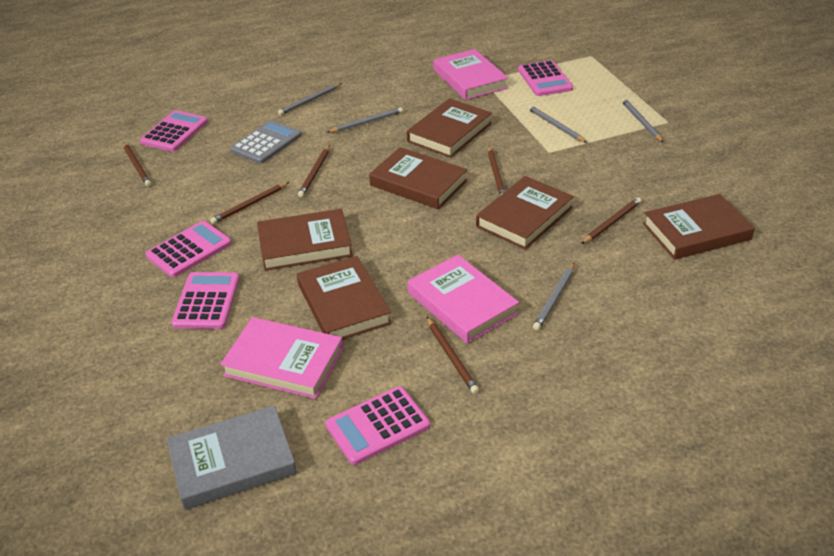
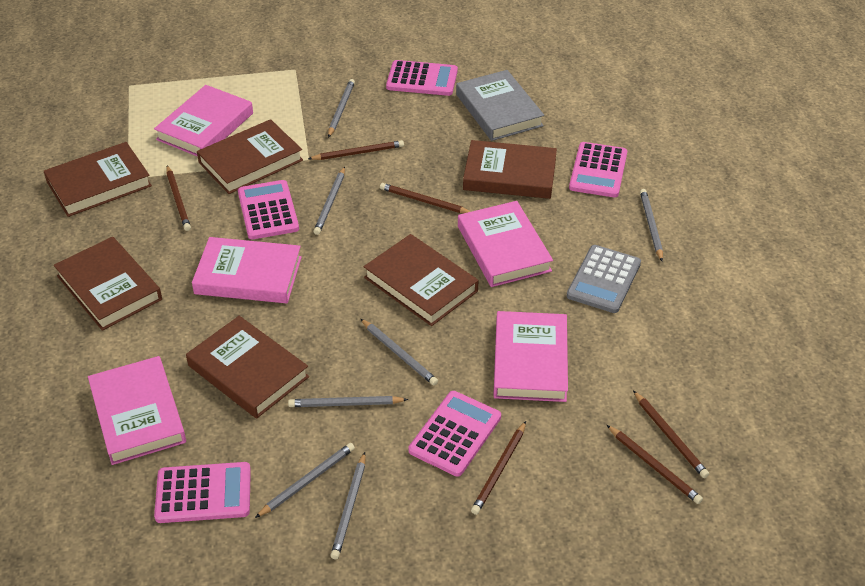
grey pencil: 5 -> 7
pink book: 3 -> 5

